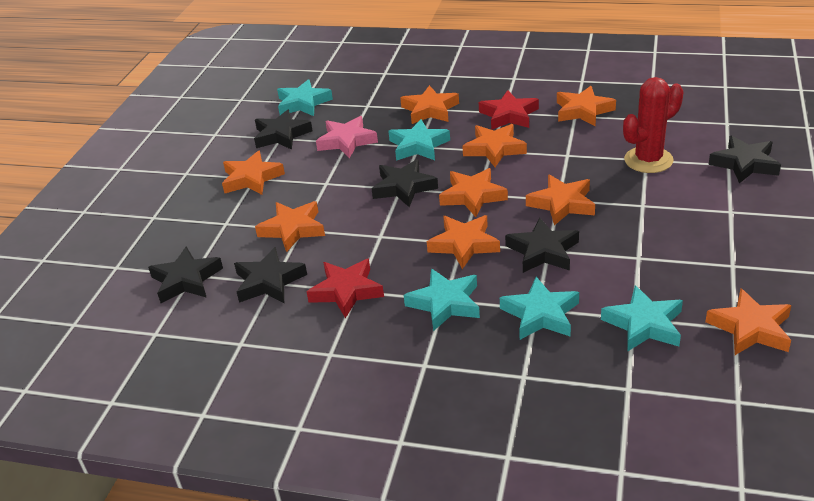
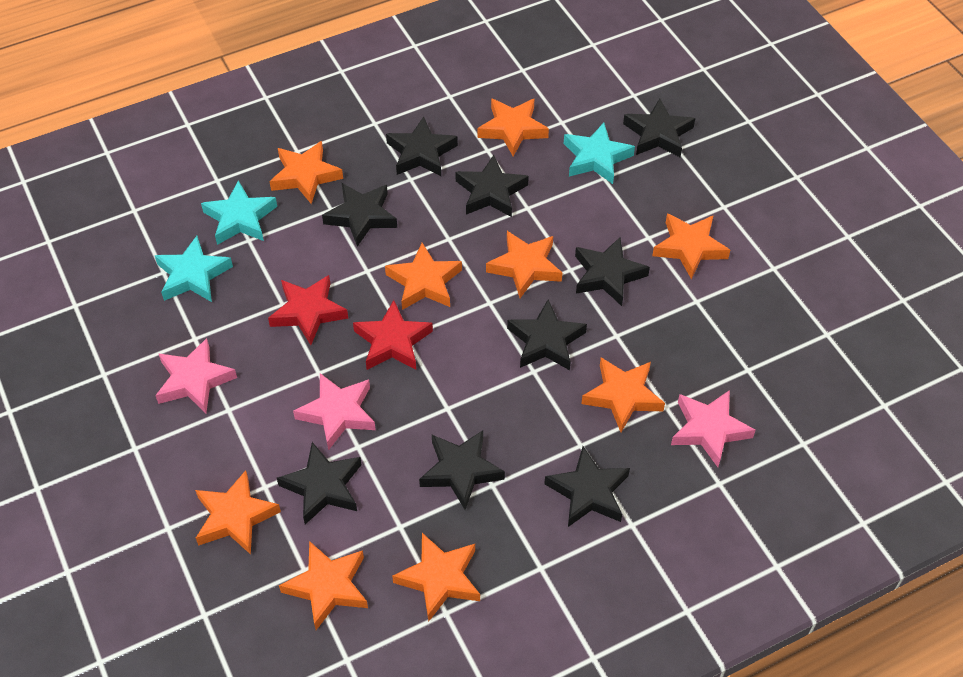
black star: 6 -> 9
pink star: 1 -> 3
red cactus: 1 -> 0
turquoise star: 5 -> 3

